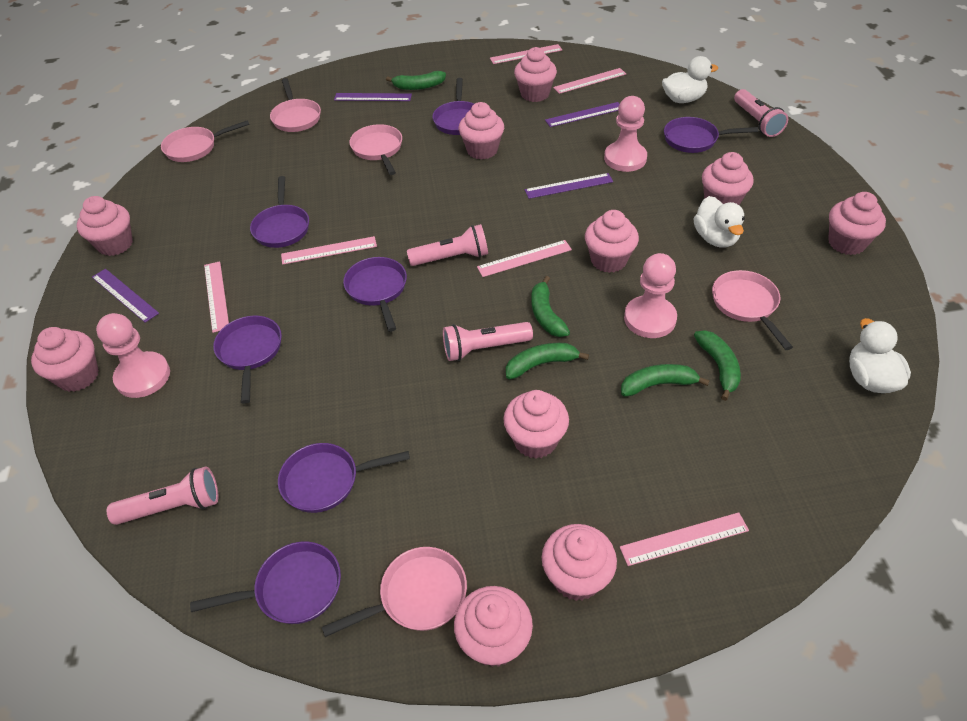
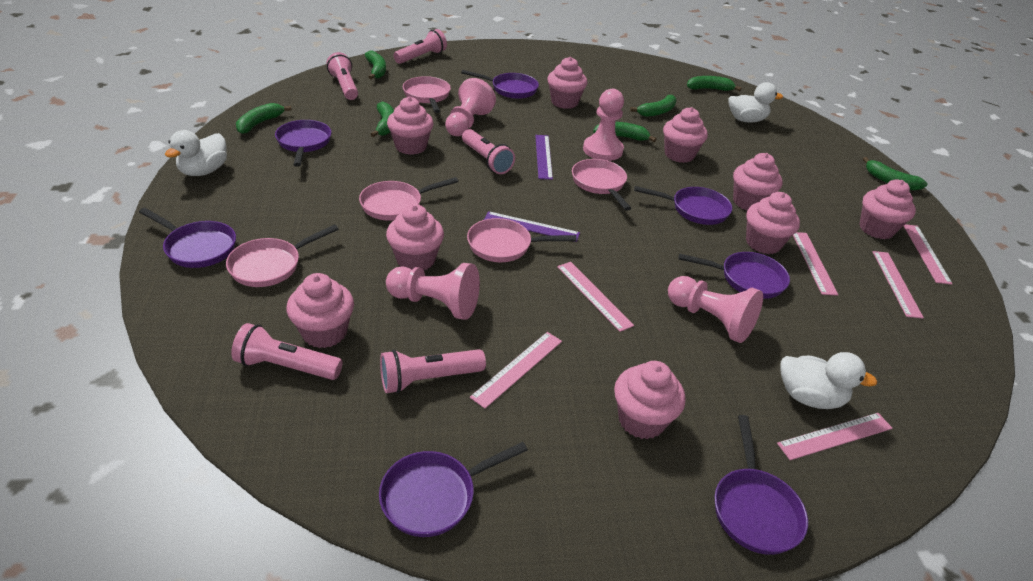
green banana: 5 -> 7
pink cupcake: 10 -> 9
pink flashlight: 4 -> 5
pink pawn: 3 -> 4
purple ruler: 4 -> 2

